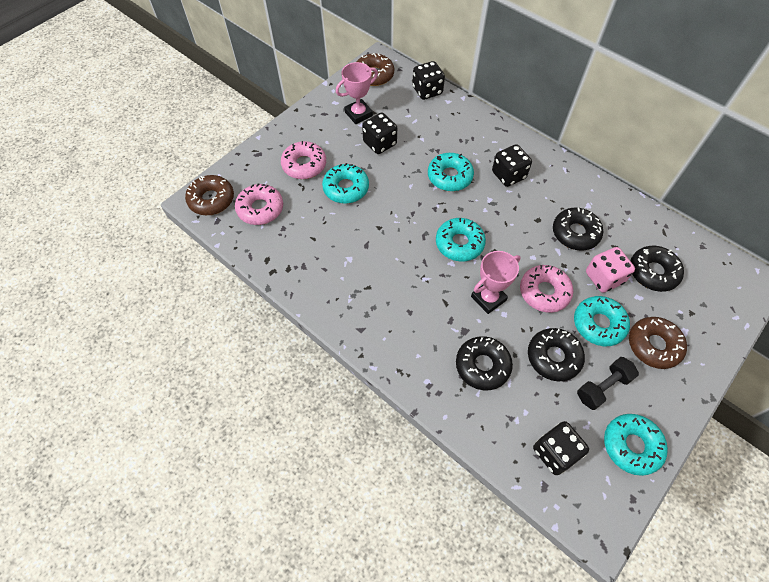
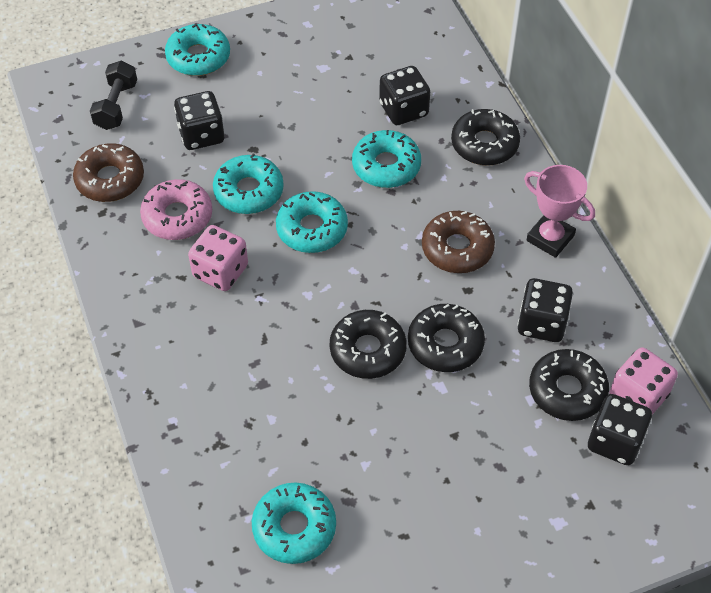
brown donut: 3 -> 2
pink dice: 1 -> 2
pink donut: 3 -> 1
pink trophy: 2 -> 1

